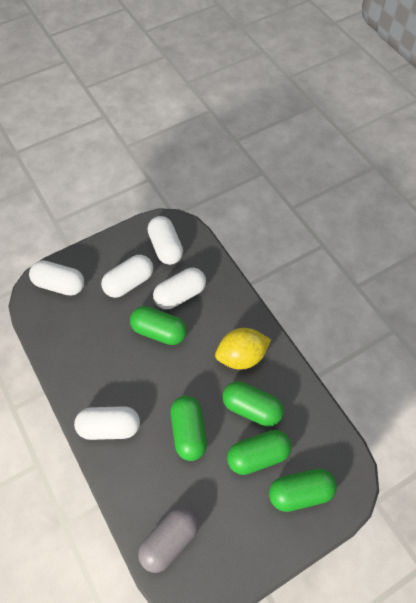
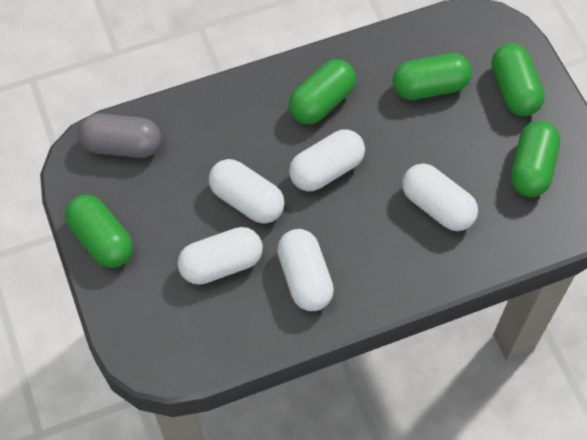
yellow lemon: 1 -> 0

